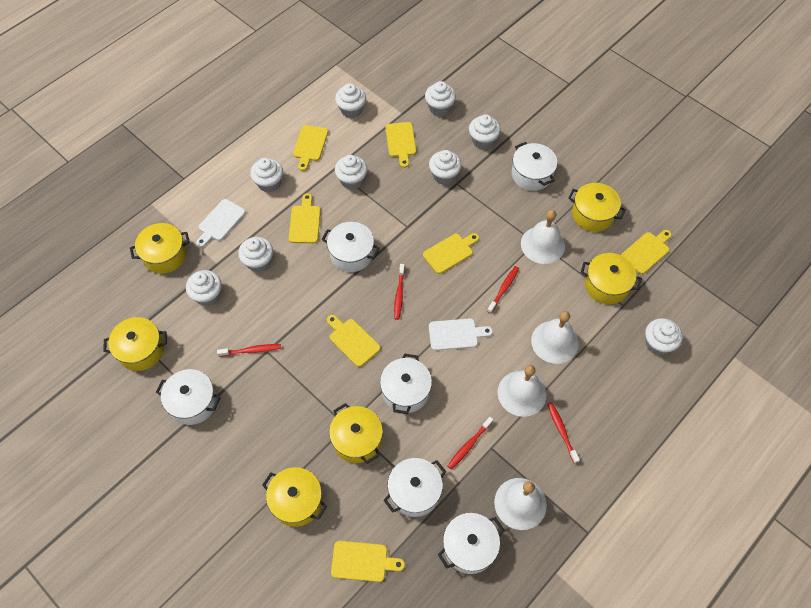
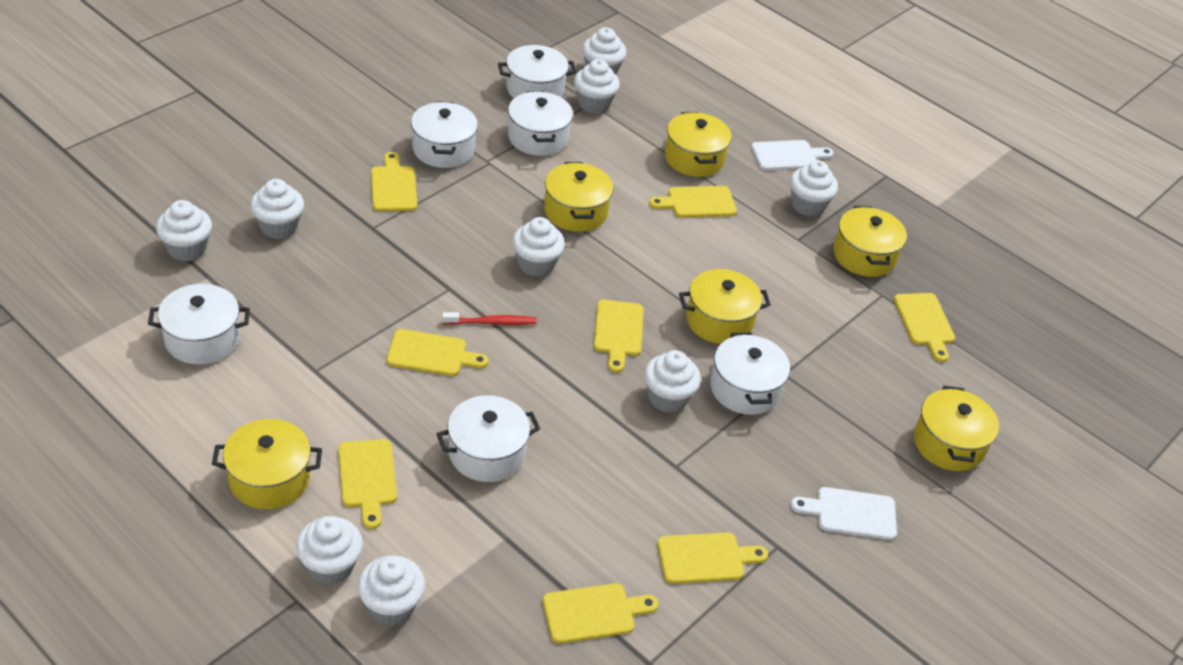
red toothbrush: 5 -> 1
white bell: 4 -> 0
yellow cutting board: 7 -> 8

